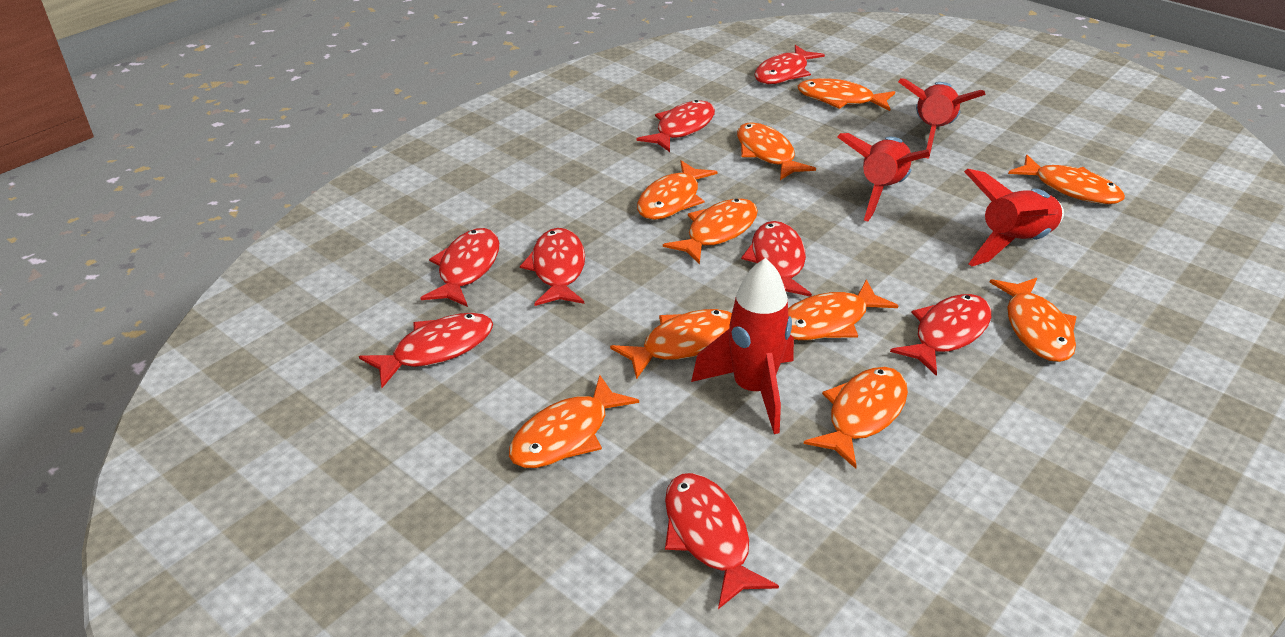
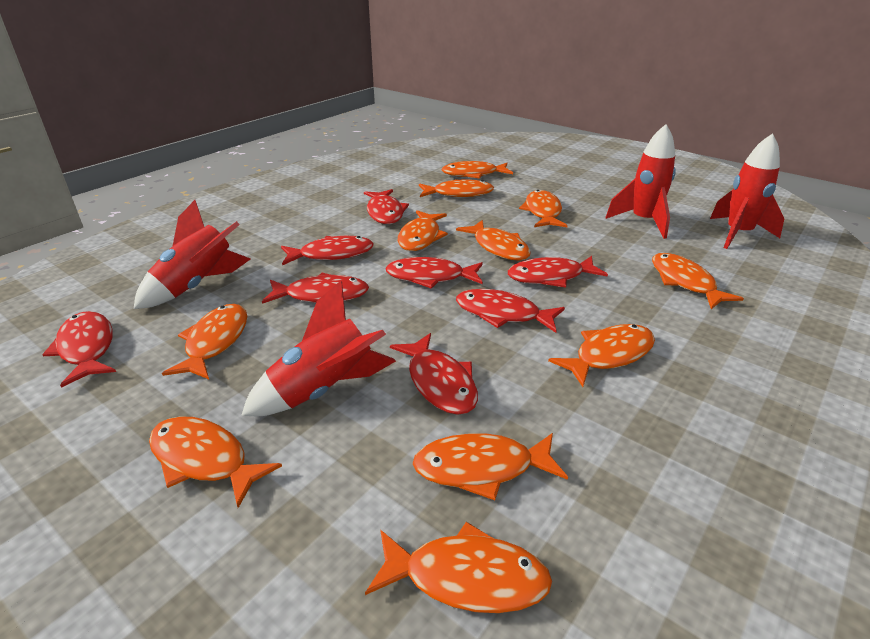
orange fish: 10 -> 11

